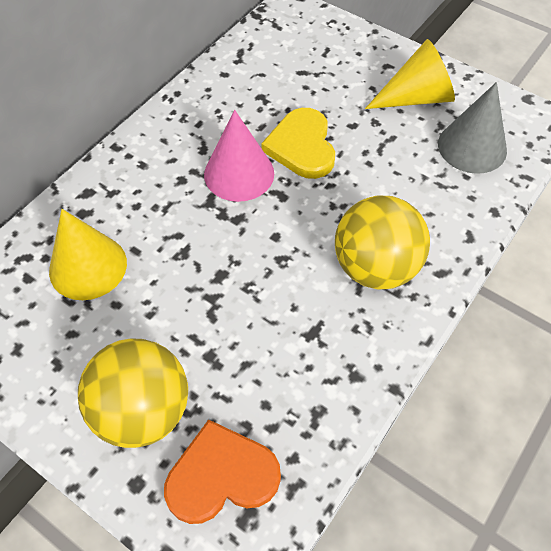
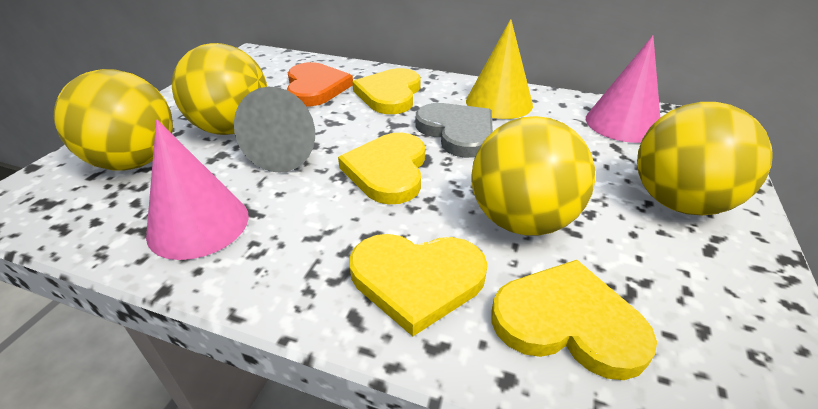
grey heart: 0 -> 1
pink cone: 1 -> 2
yellow ball: 2 -> 4
yellow cone: 2 -> 1
yellow heart: 1 -> 4

